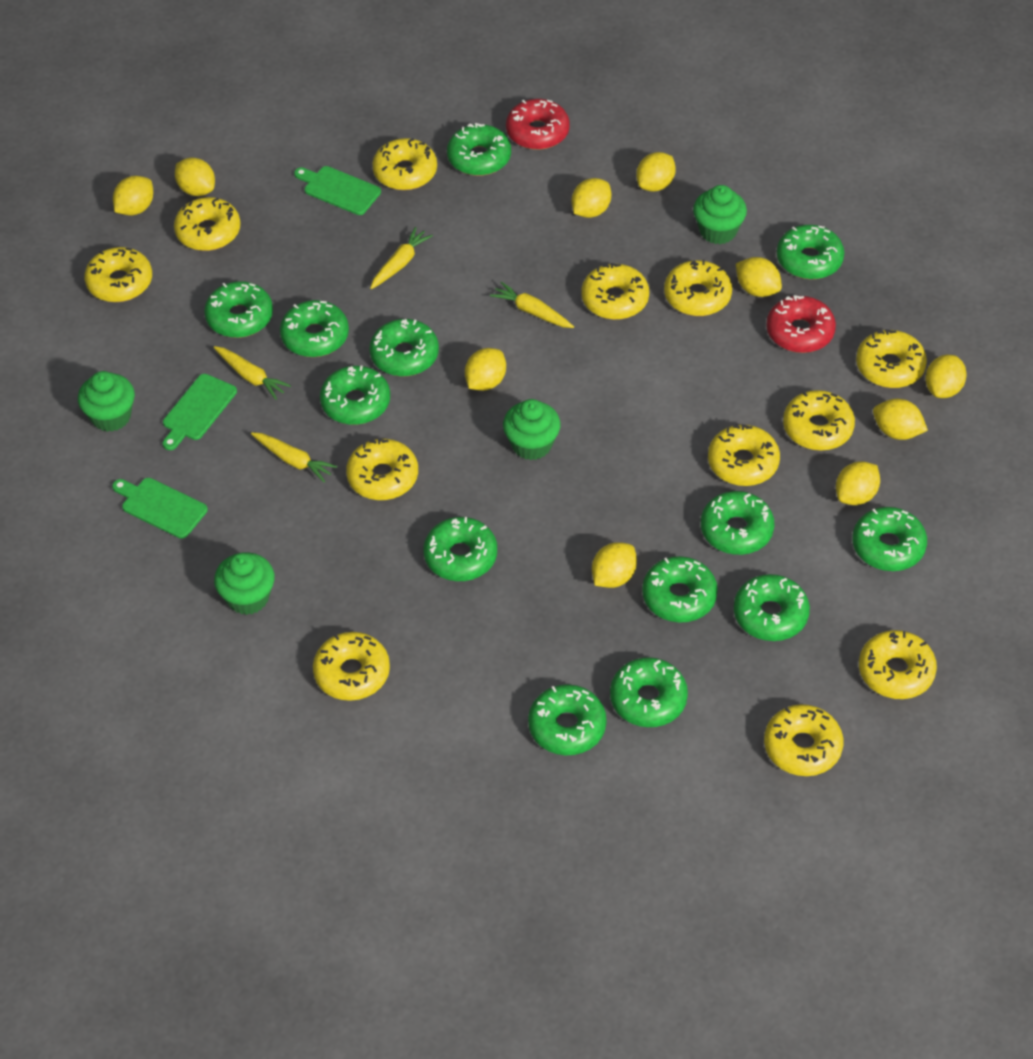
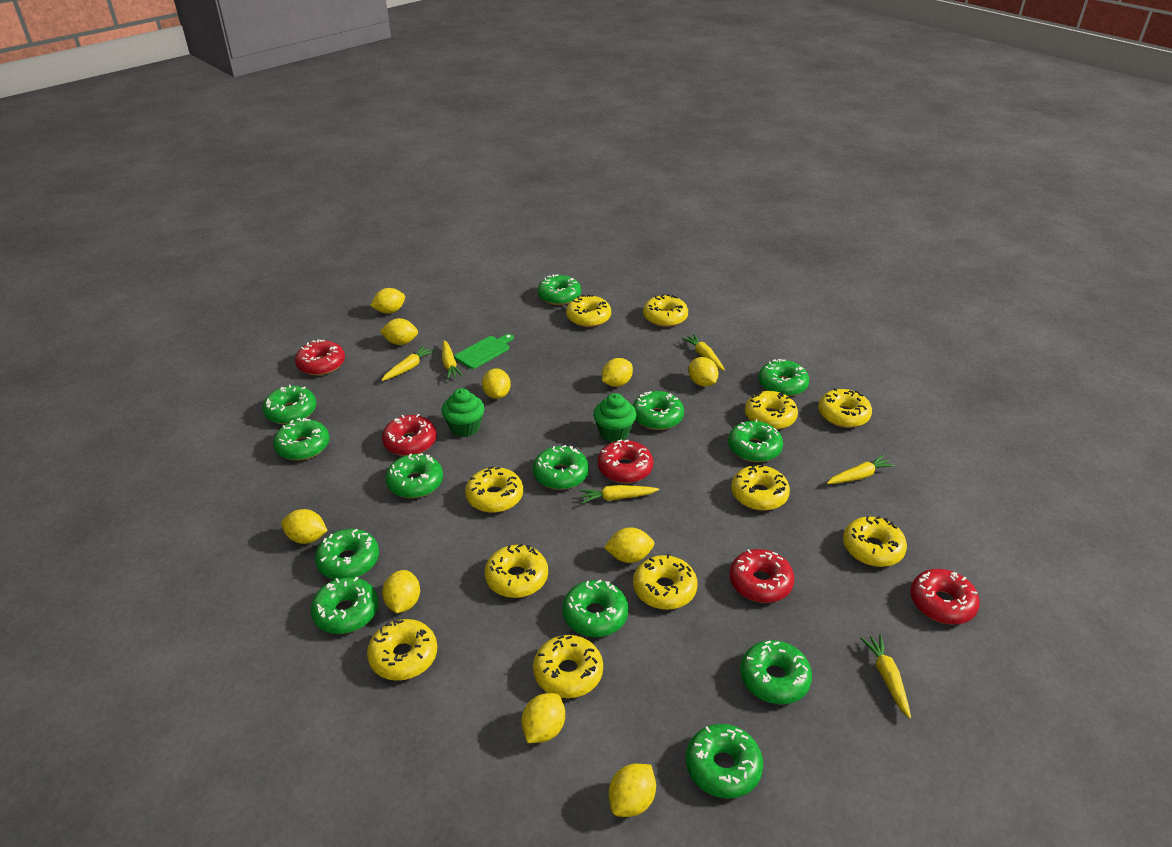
green cupcake: 4 -> 2
green cutting board: 3 -> 1
red donut: 2 -> 5
yellow carrot: 4 -> 6
yellow donut: 12 -> 11

